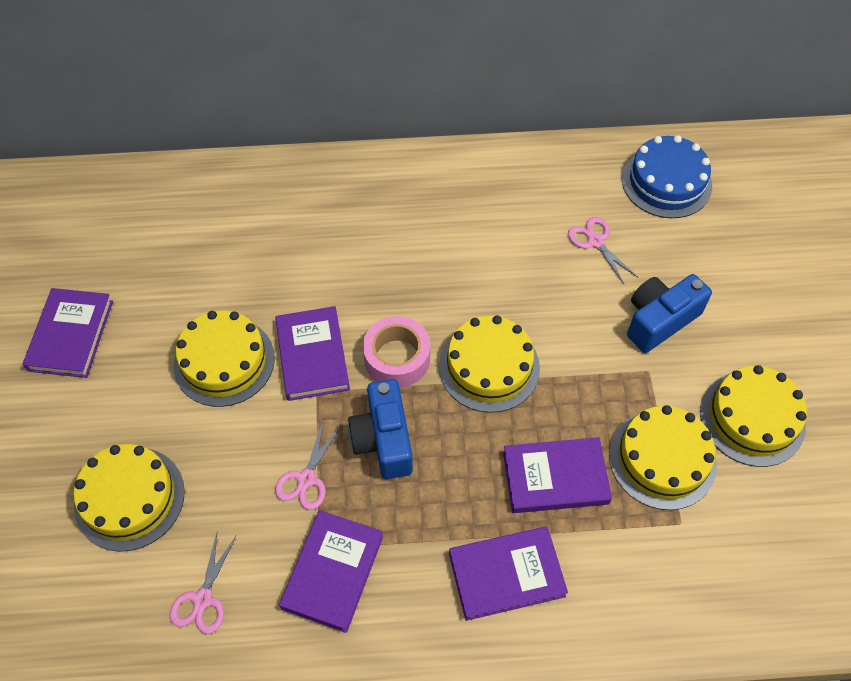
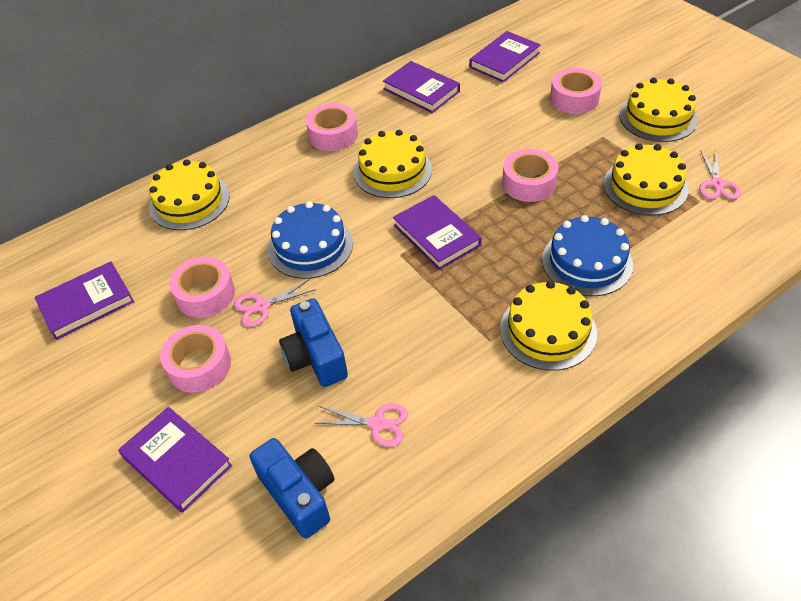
blue cake: 1 -> 2
pink tape: 1 -> 5

